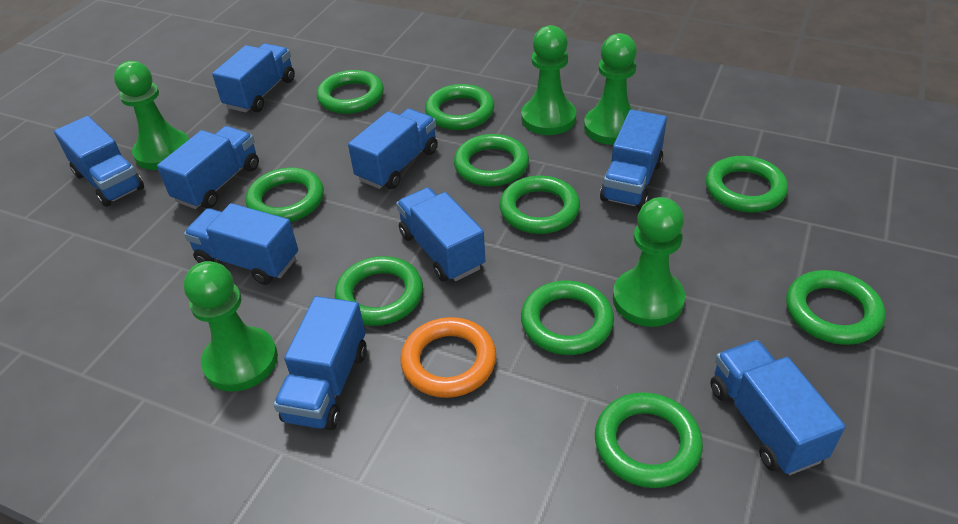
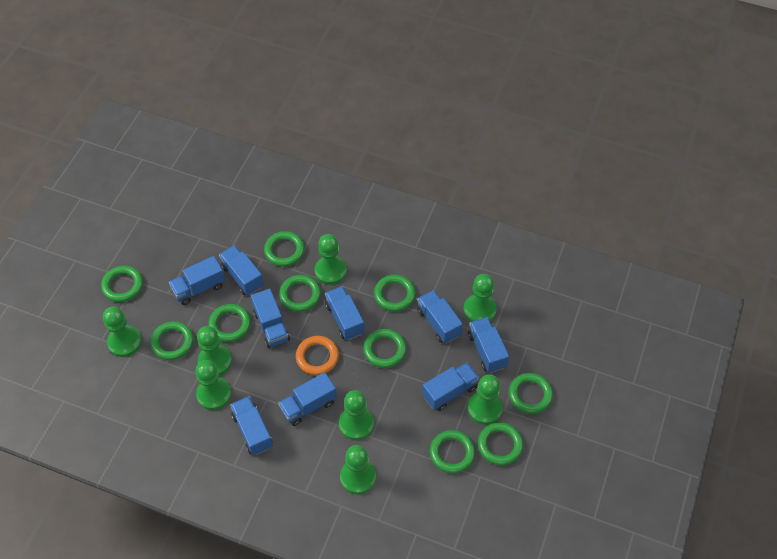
green pawn: 5 -> 8

